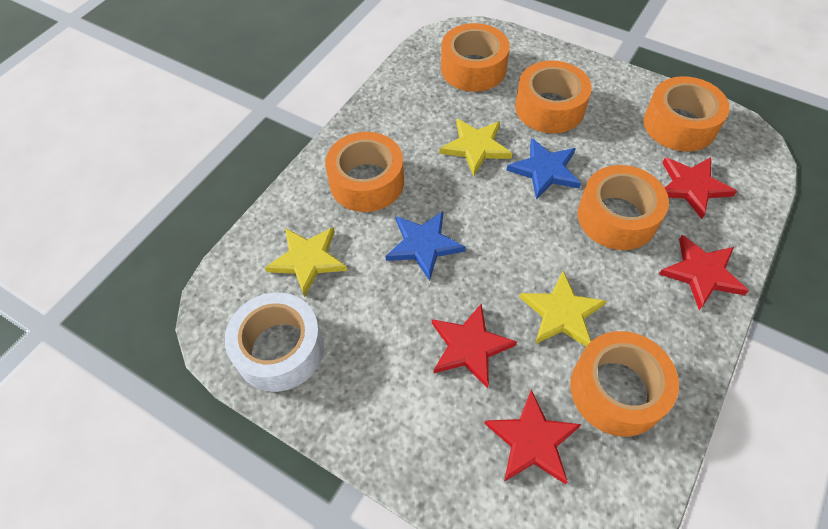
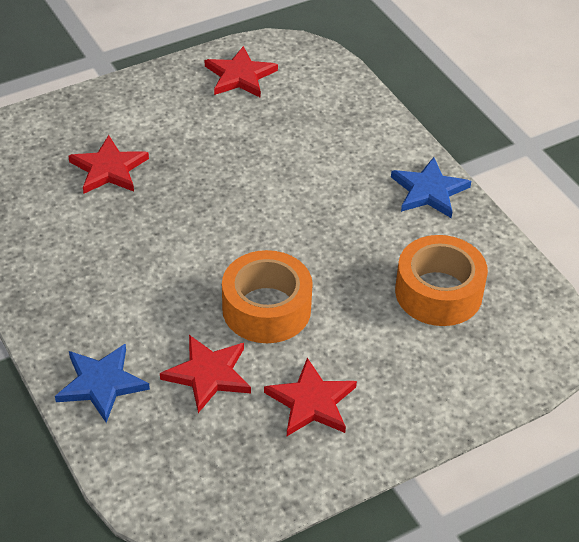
orange tape: 6 -> 2
white tape: 1 -> 0
yellow star: 3 -> 0

